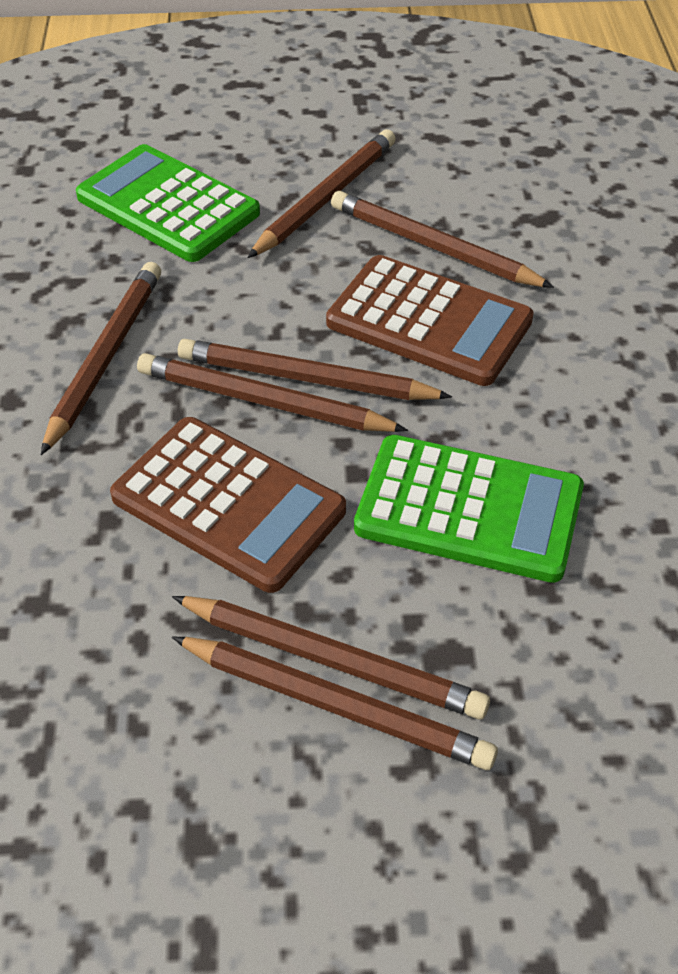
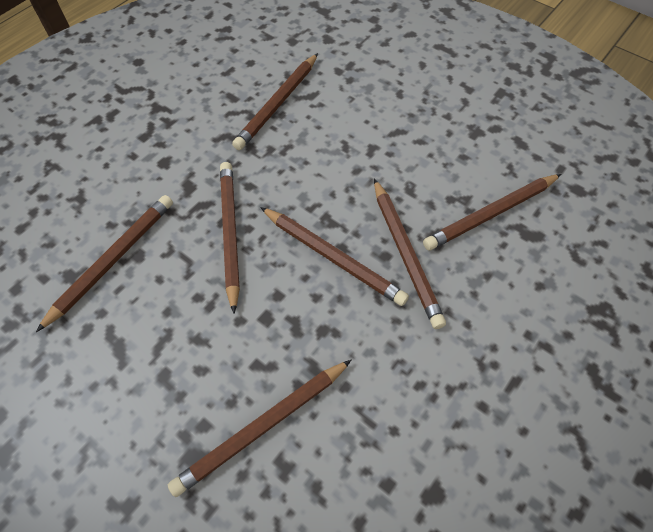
brown calculator: 2 -> 0
green calculator: 2 -> 0

